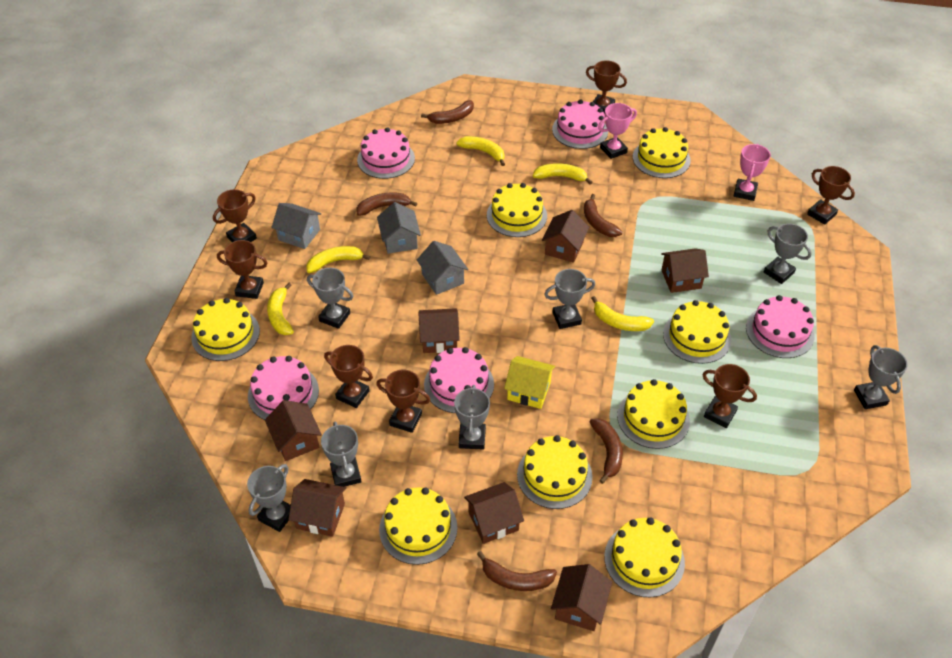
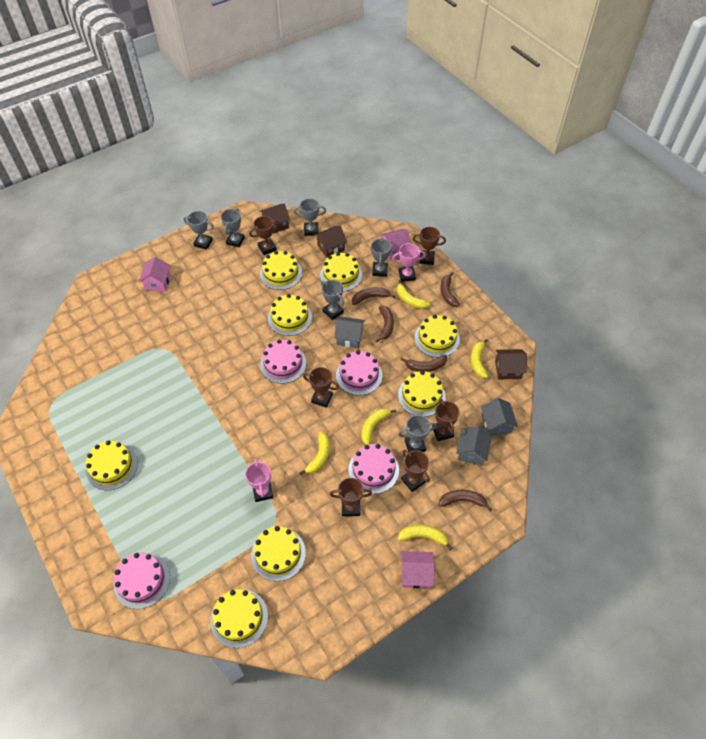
brown house: 7 -> 3
brown trophy: 7 -> 6
grey trophy: 7 -> 6
pink cake: 5 -> 4
pink house: 0 -> 3
yellow house: 1 -> 0

